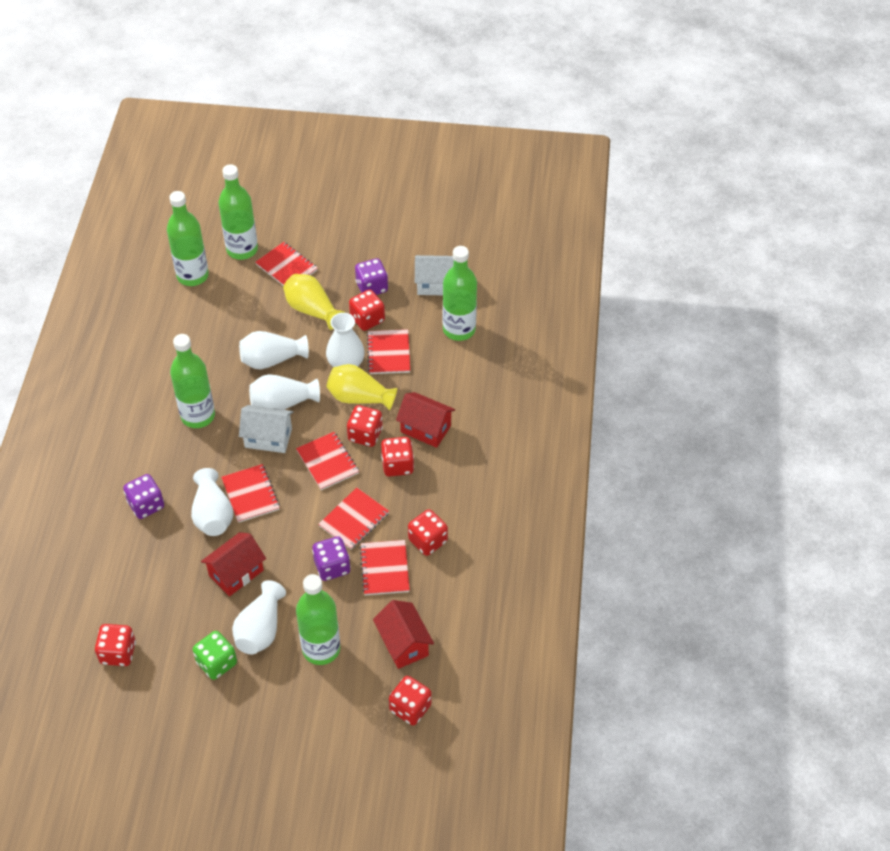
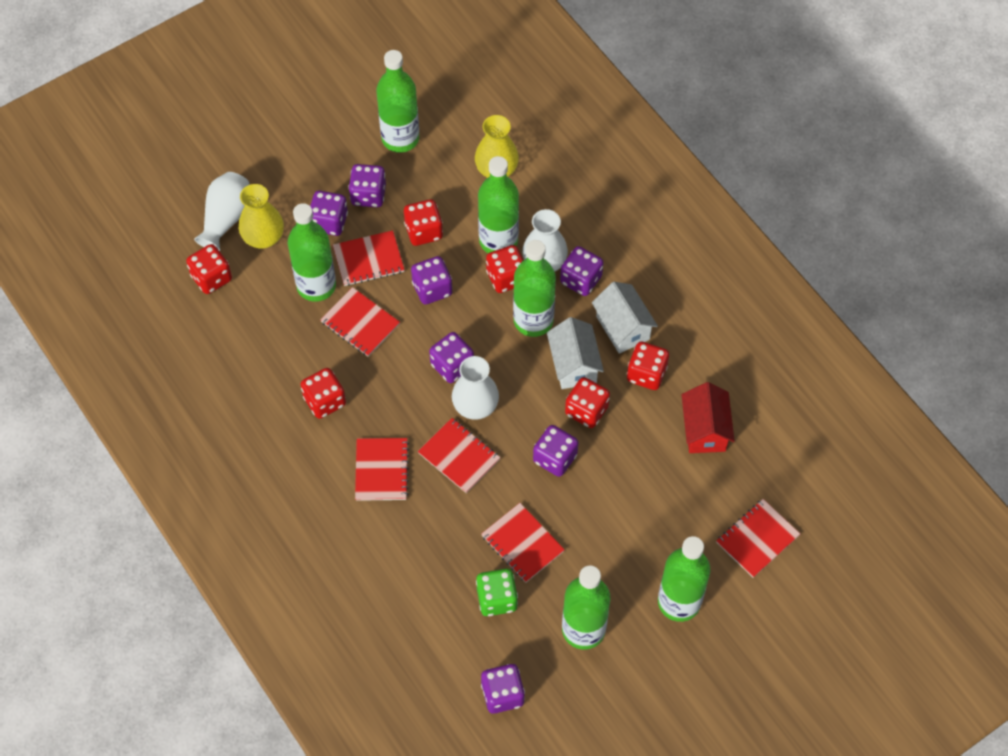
green bottle: 5 -> 6
purple dice: 3 -> 7
red house: 3 -> 1
white vase: 5 -> 3

